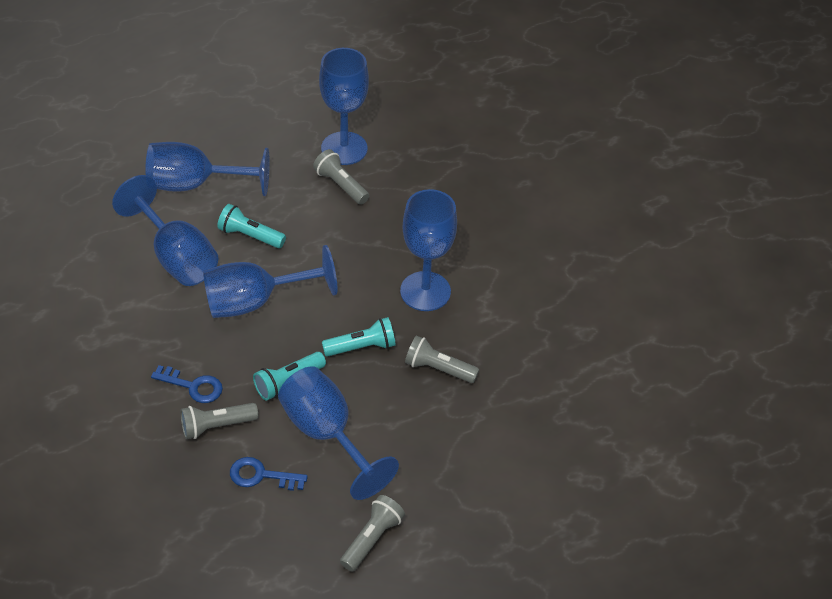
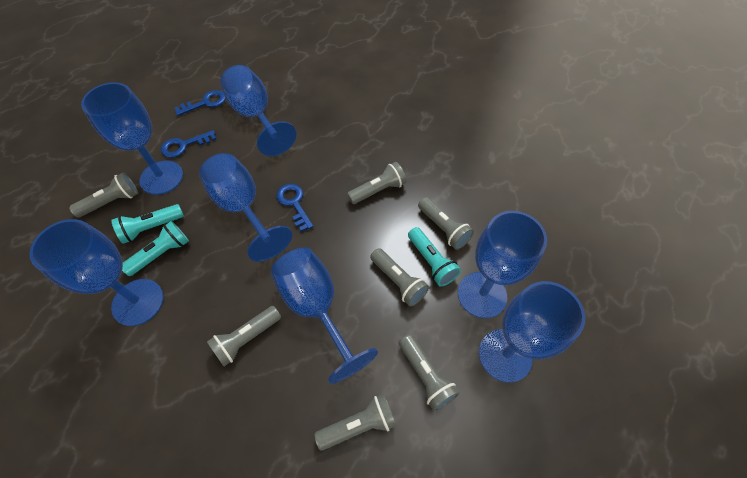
blue goblet: 6 -> 7
blue key: 2 -> 3
grey flashlight: 4 -> 7

